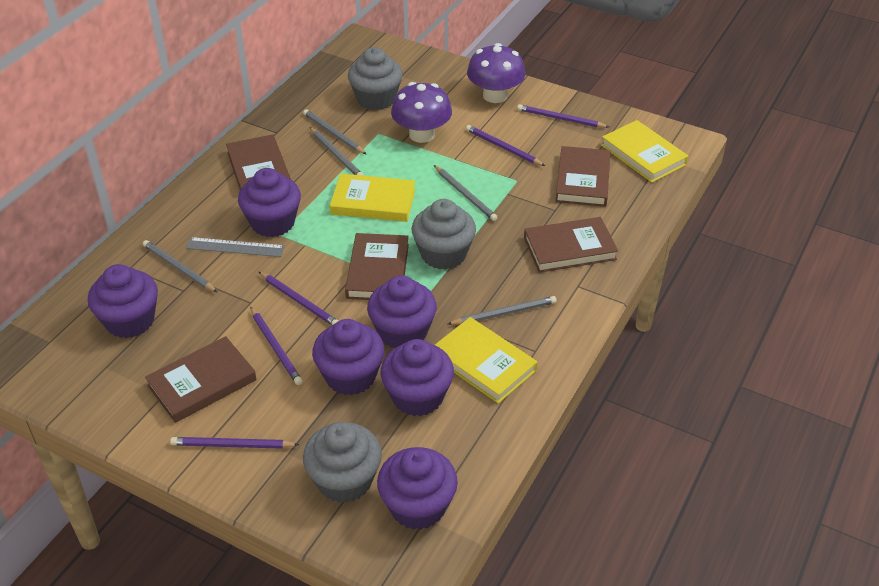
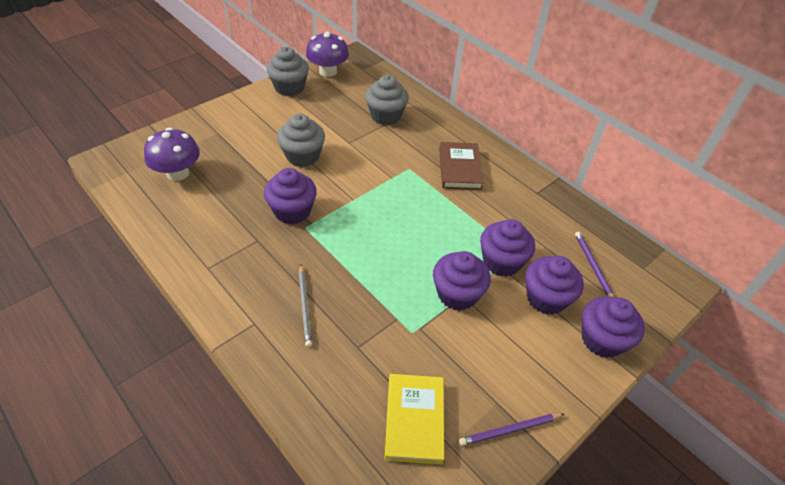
brown book: 5 -> 1
grey pencil: 5 -> 1
grey ruler: 1 -> 0
purple cupcake: 6 -> 5
purple pencil: 5 -> 2
yellow book: 3 -> 1

